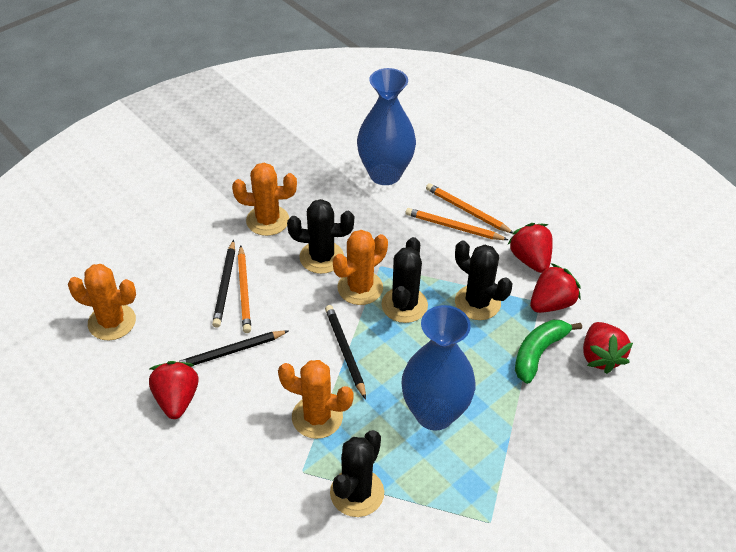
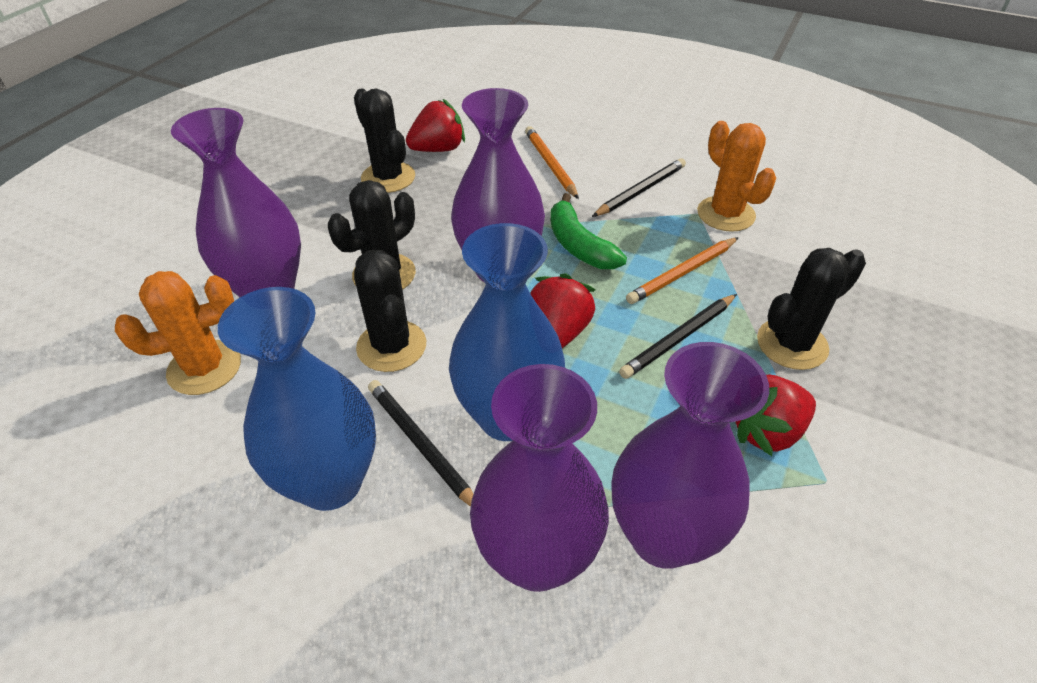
orange cactus: 4 -> 2
orange pencil: 3 -> 2
purple vase: 0 -> 4
red strawberry: 4 -> 3

